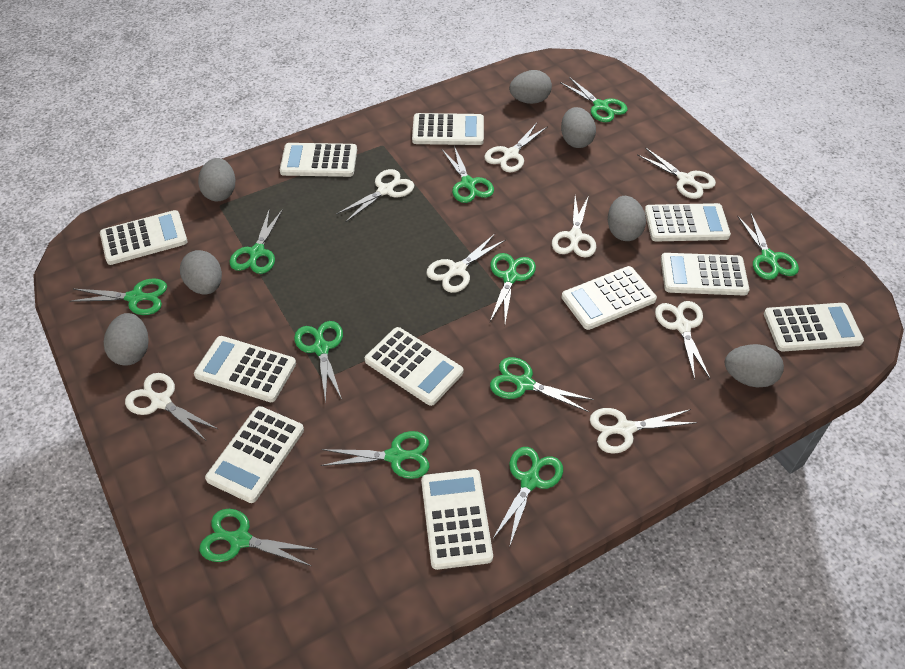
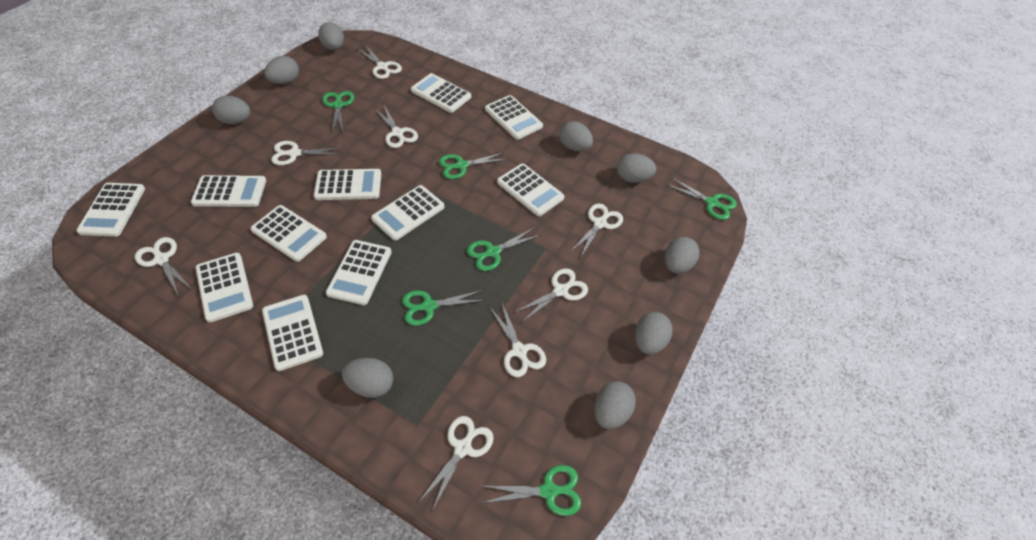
green scissors: 11 -> 6
grey egg: 7 -> 9

